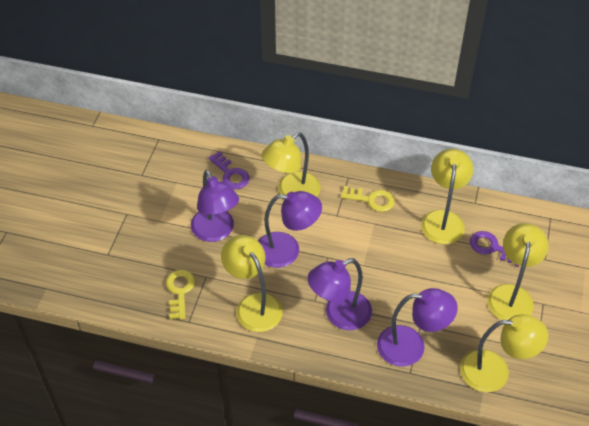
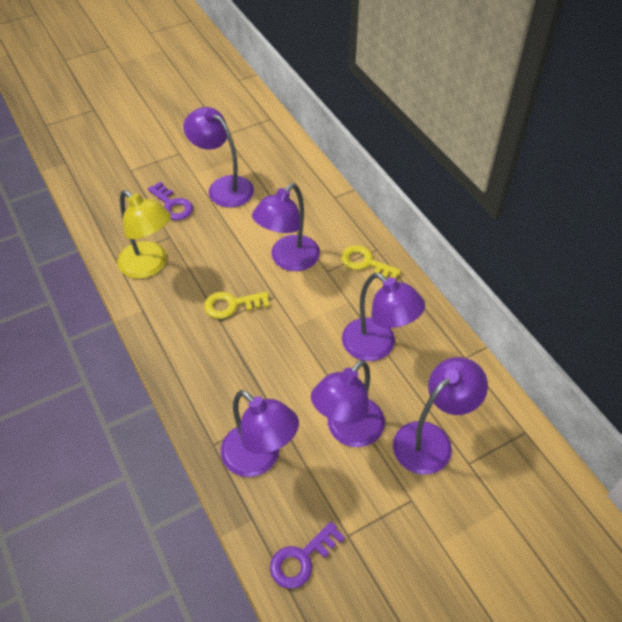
purple lamp: 4 -> 6
yellow lamp: 5 -> 1

